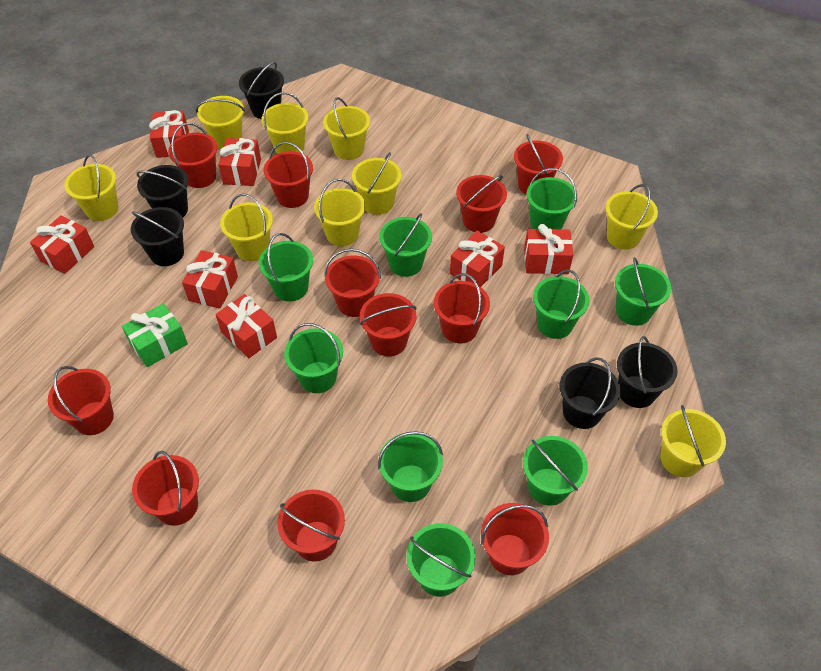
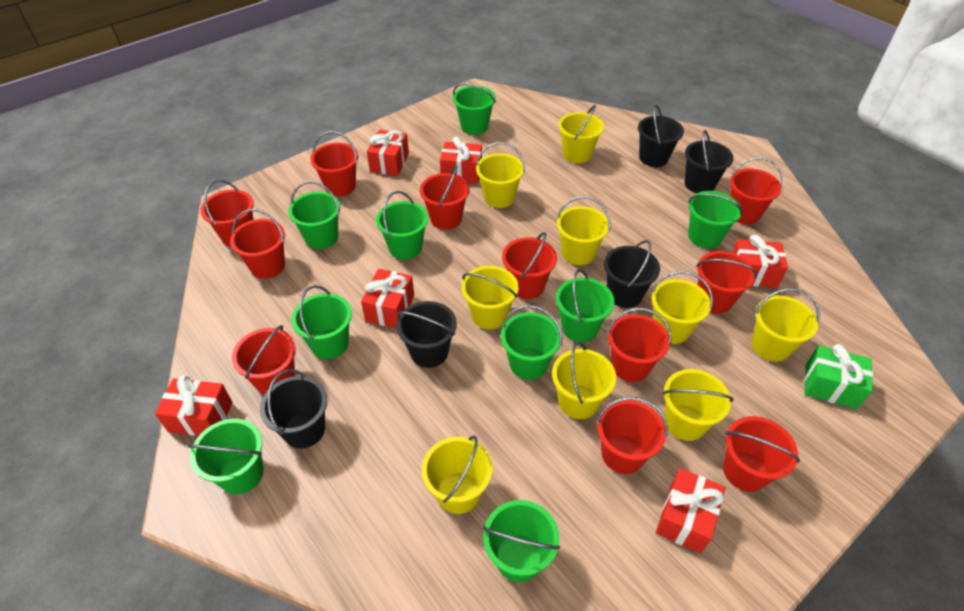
red gift: 7 -> 6

